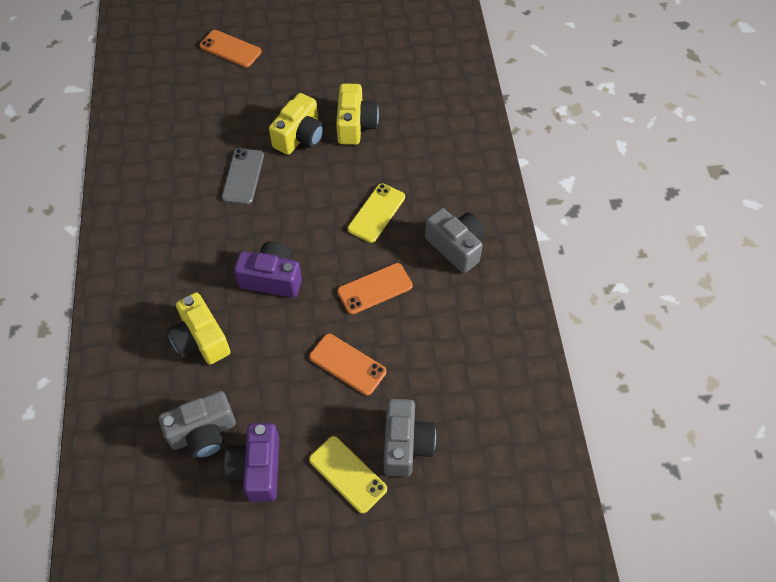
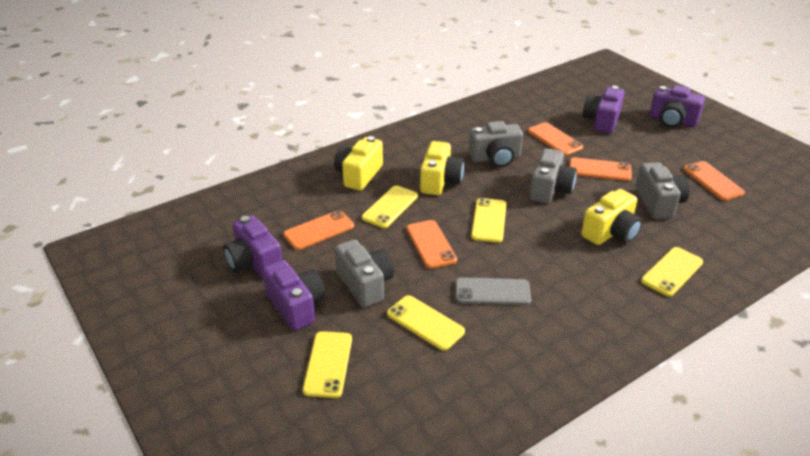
grey camera: 3 -> 4
orange phone: 3 -> 5
purple camera: 2 -> 4
yellow phone: 2 -> 5

